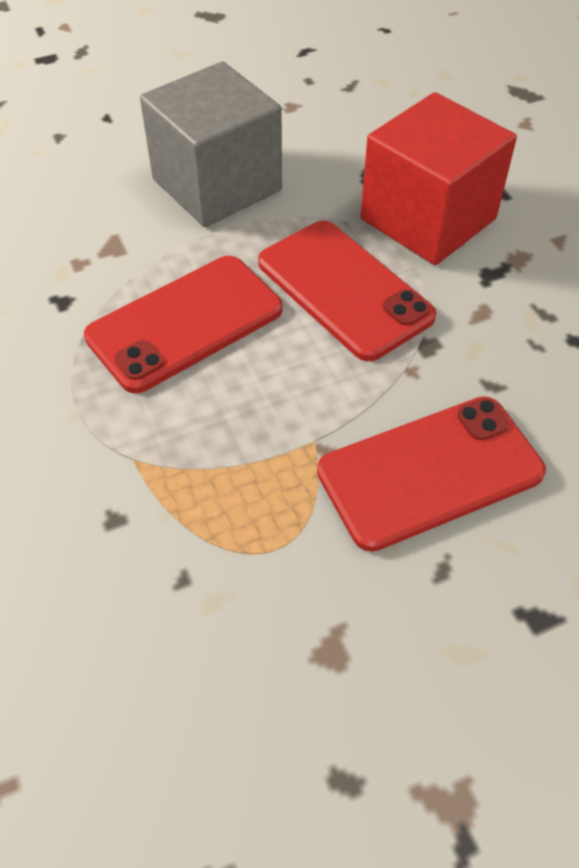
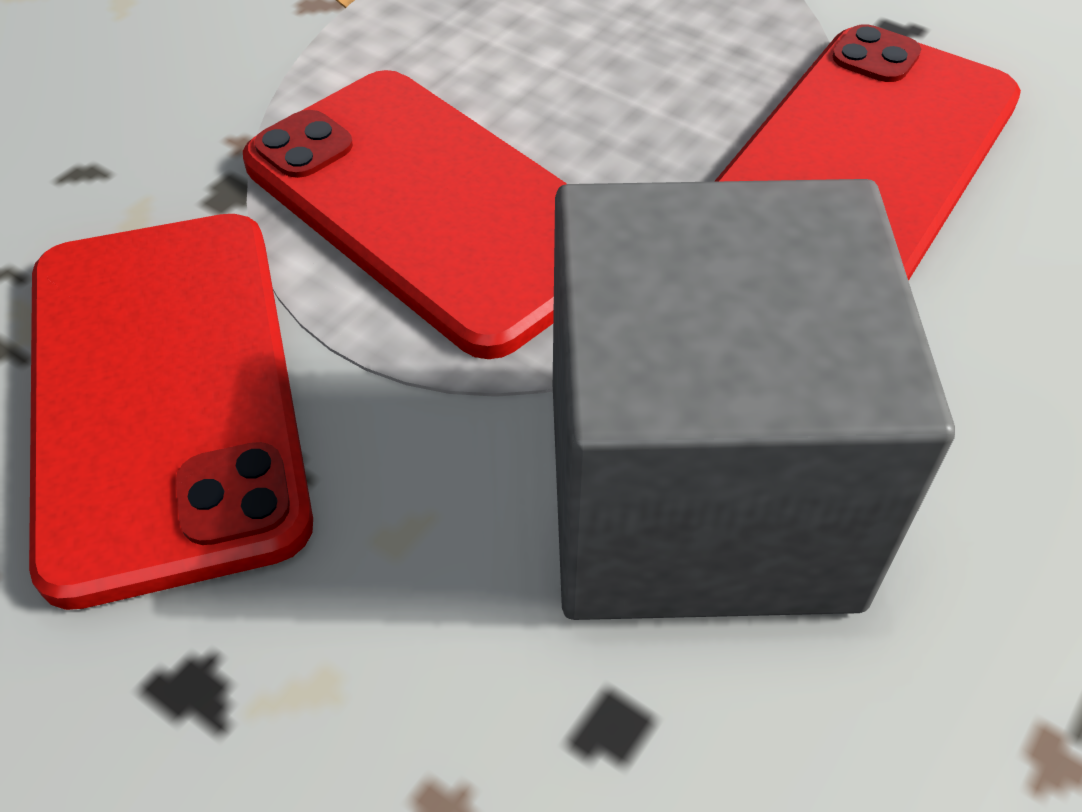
red cube: 1 -> 0

